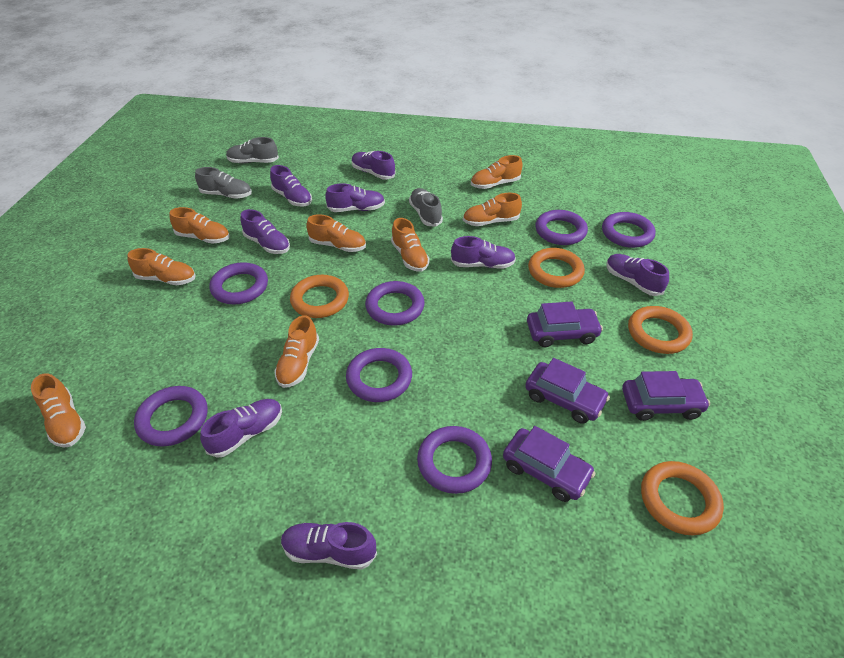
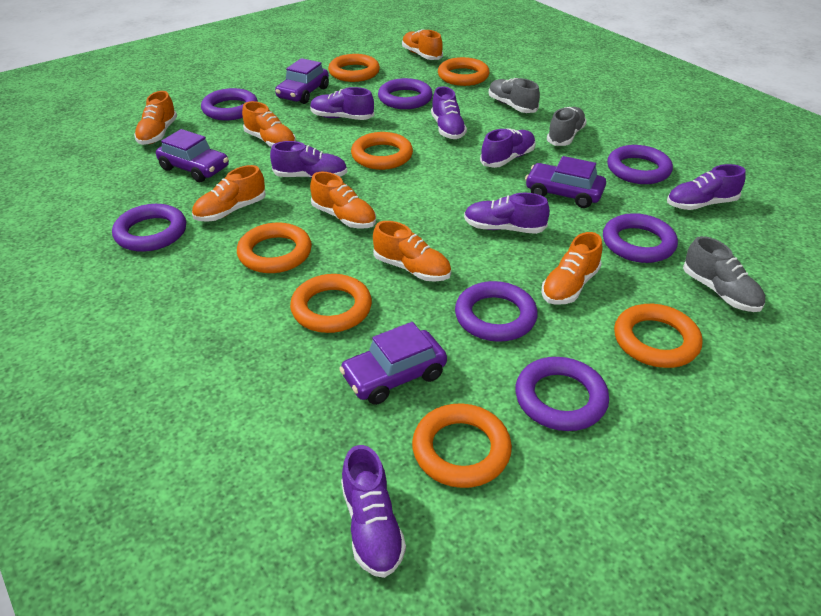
orange ring: 4 -> 7
orange shoe: 8 -> 7
purple shoe: 8 -> 7

